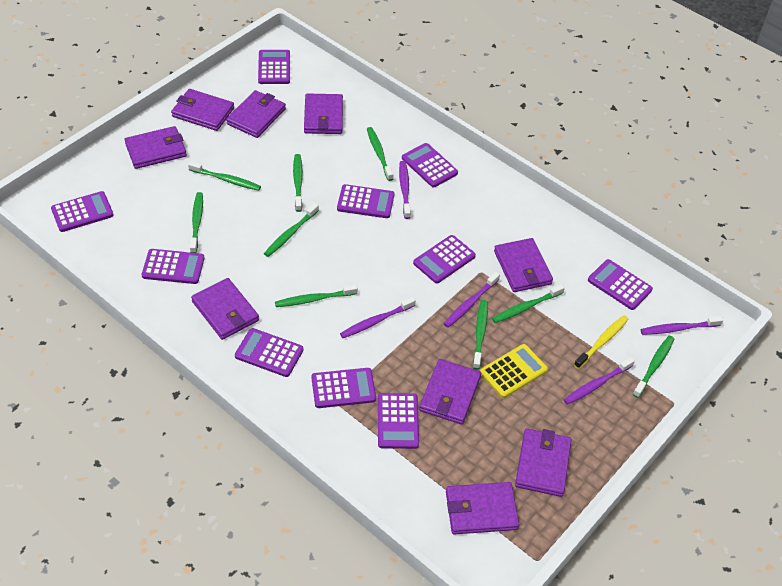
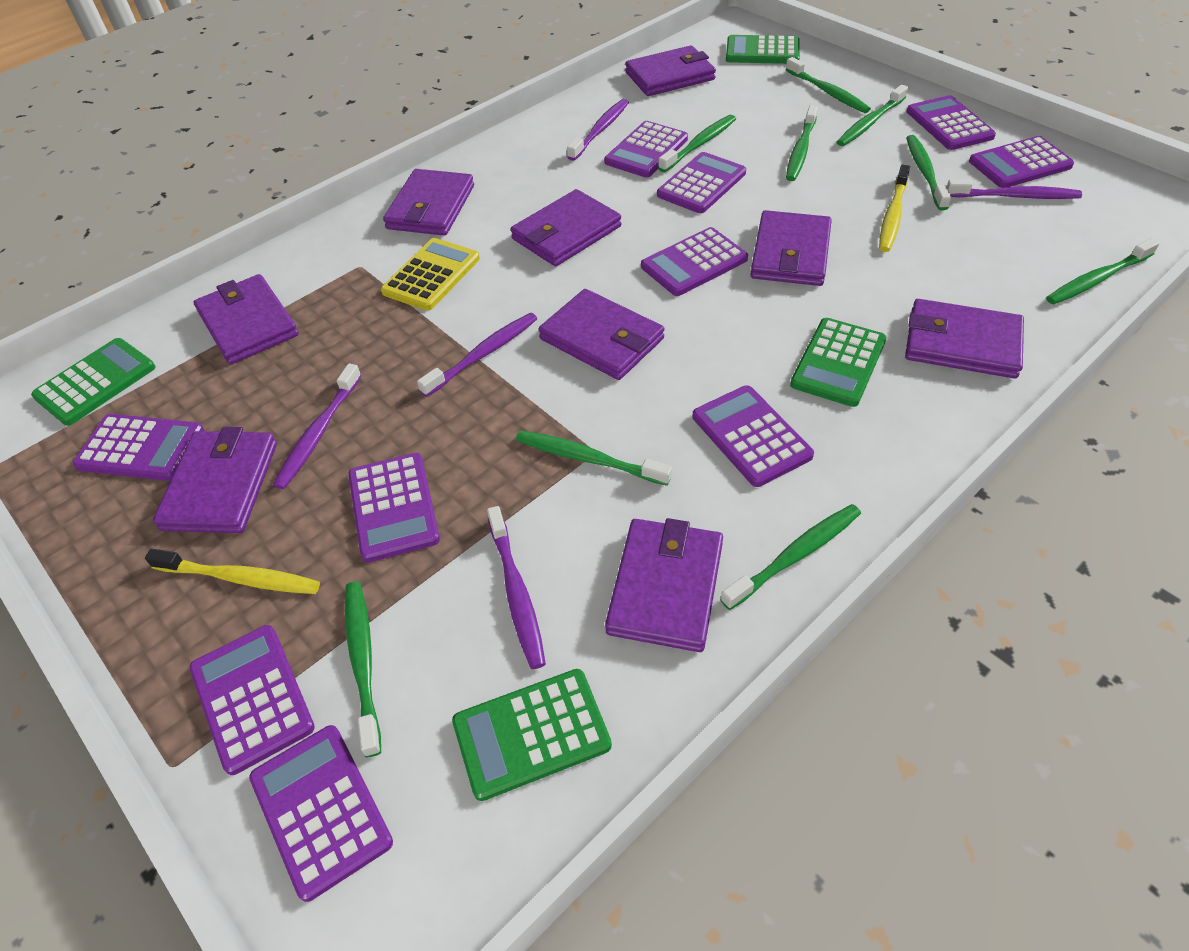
green calculator: 0 -> 4
yellow toothbrush: 1 -> 2

